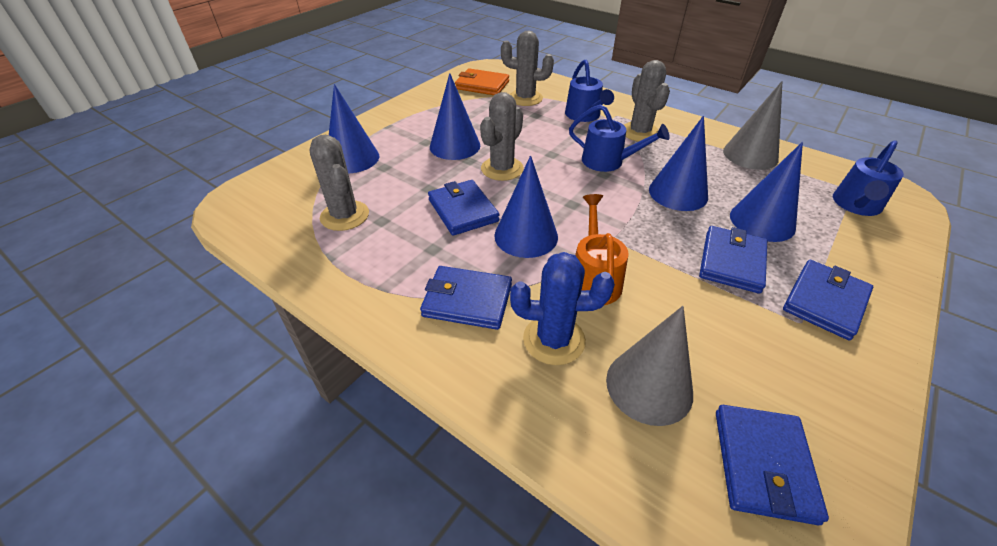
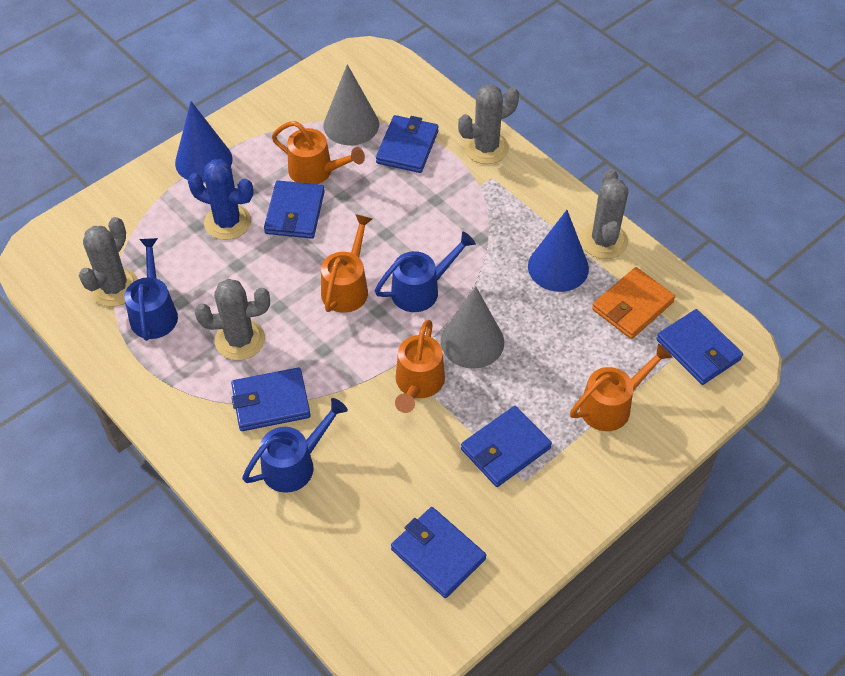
blue cone: 5 -> 2
blue wallet: 5 -> 6
orange watering can: 1 -> 4

